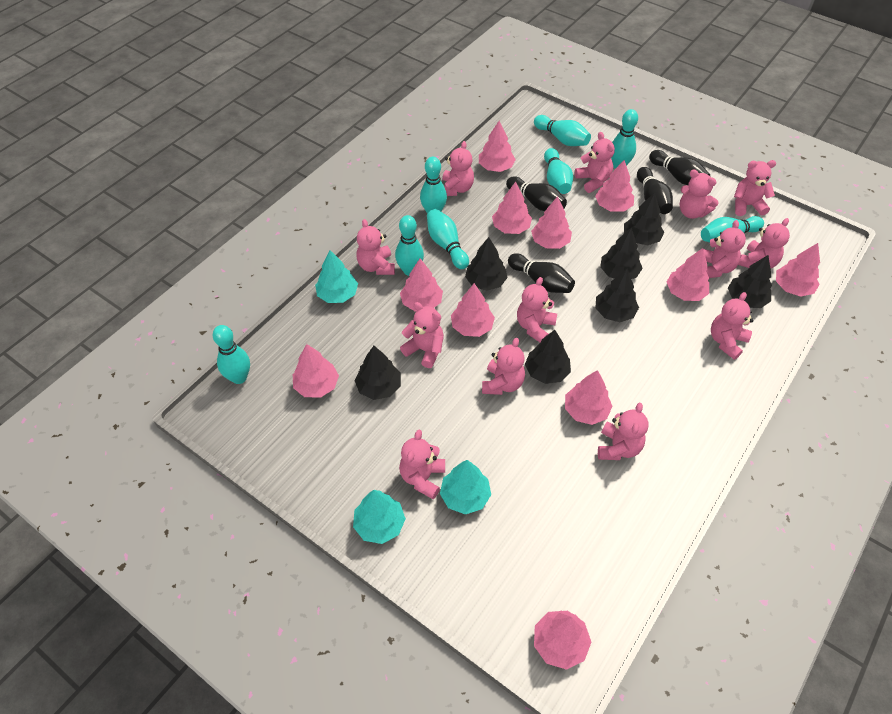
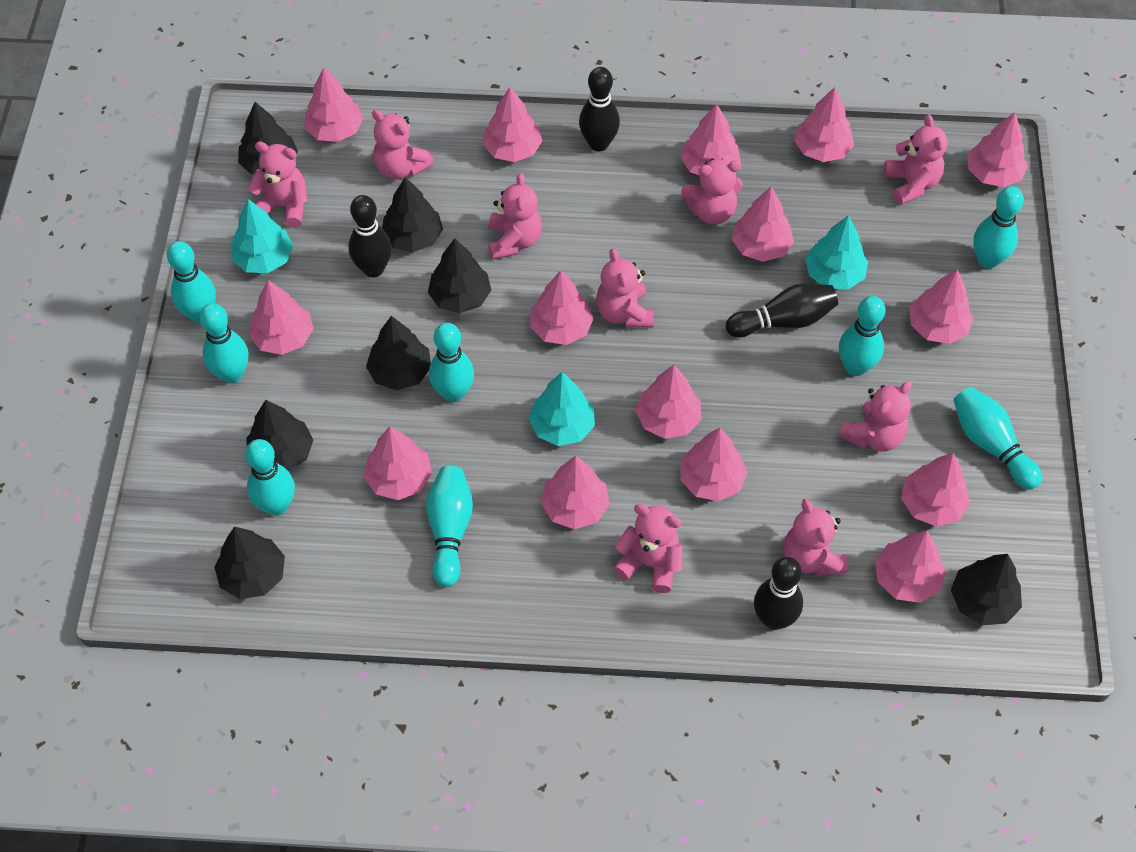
pink teddy bear: 13 -> 9
pink tree: 11 -> 15

